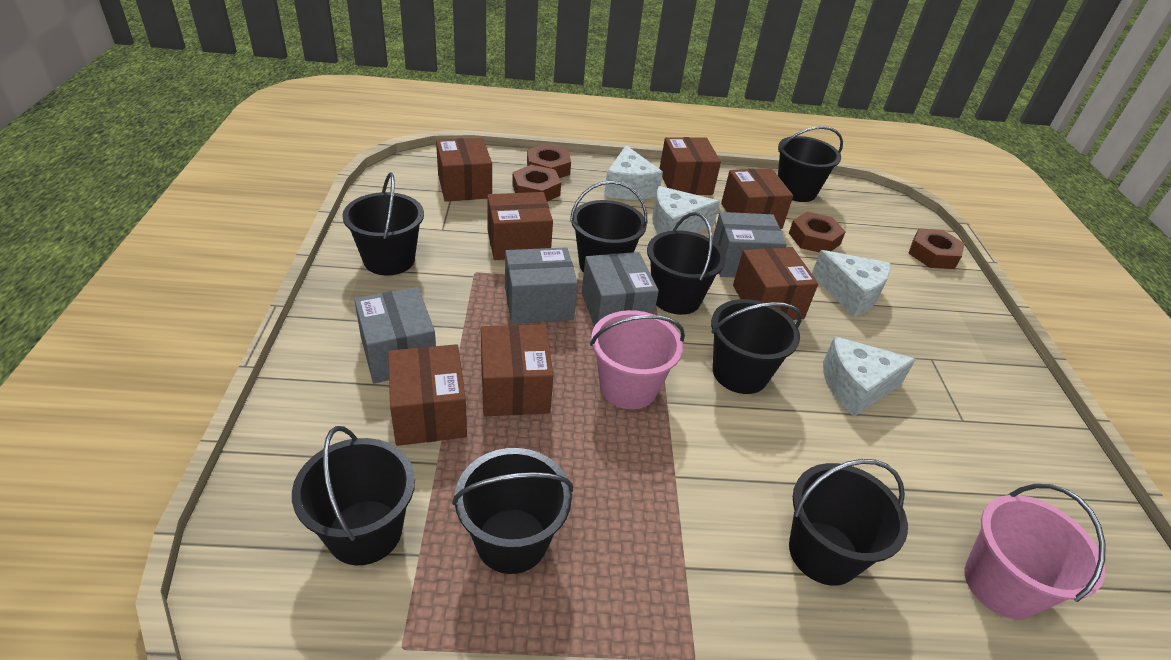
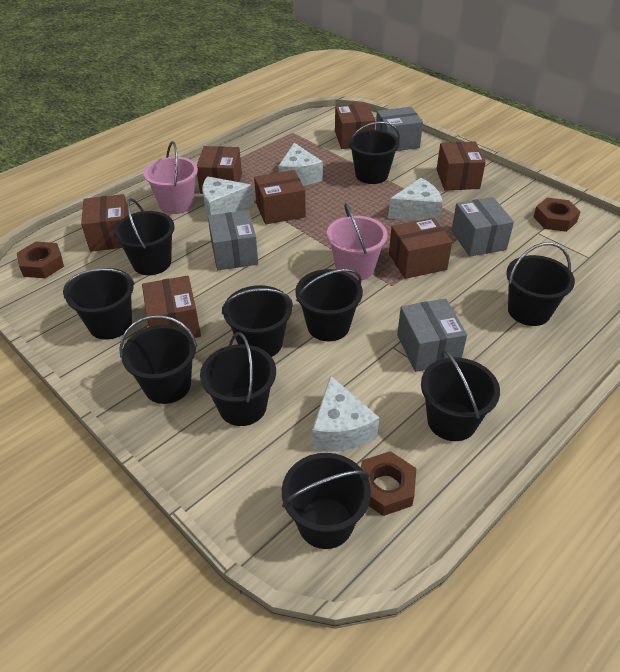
black bucket: 8 -> 10
brown nut: 4 -> 3

